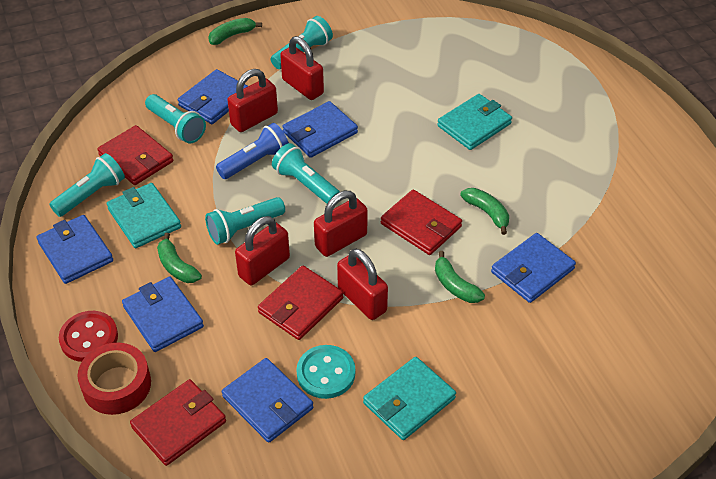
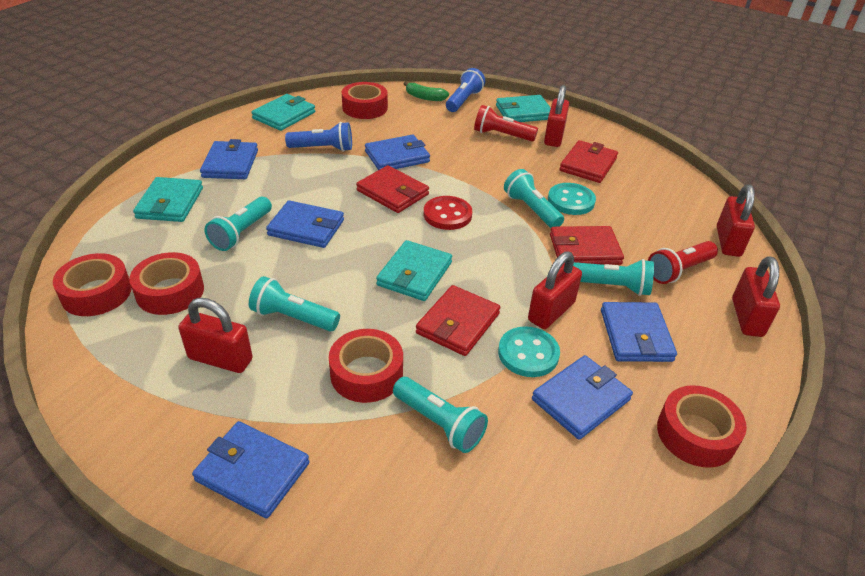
blue flashlight: 1 -> 2
green banana: 4 -> 1
red flashlight: 0 -> 2
red tape: 1 -> 5
turquoise button: 1 -> 2
turquoise wallet: 3 -> 4

